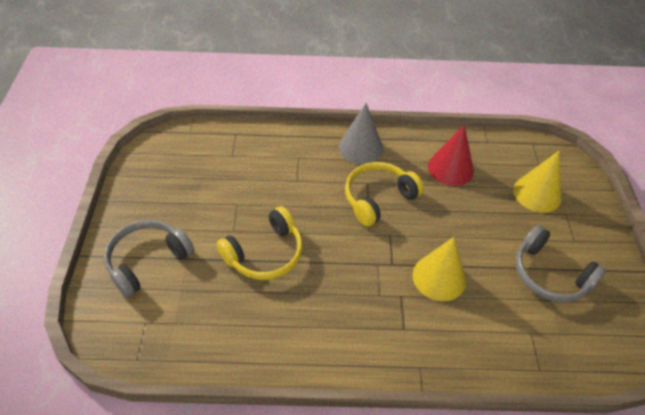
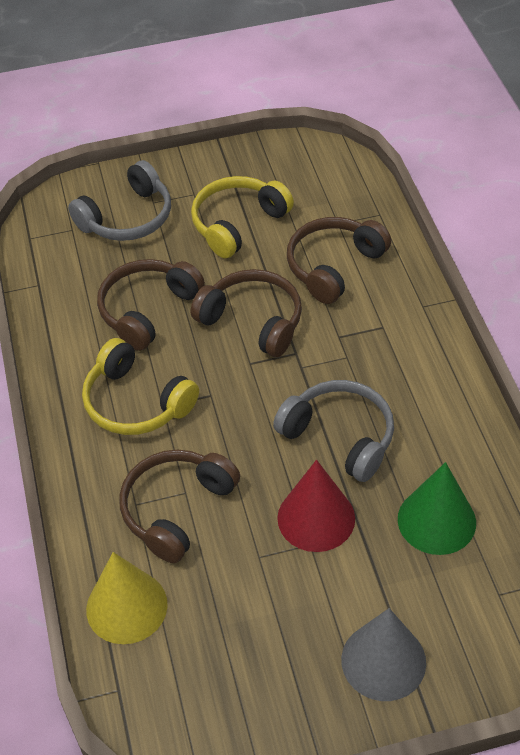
brown headphones: 0 -> 4
green cone: 0 -> 1
yellow cone: 2 -> 1

